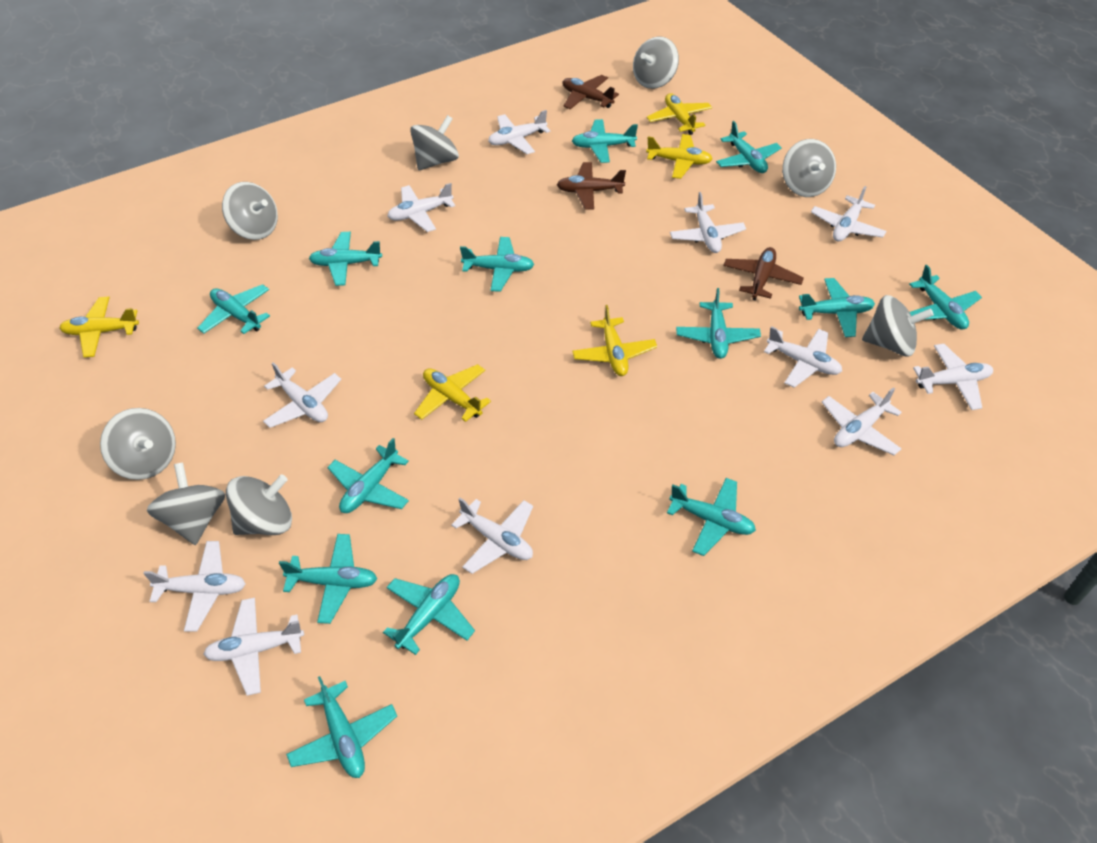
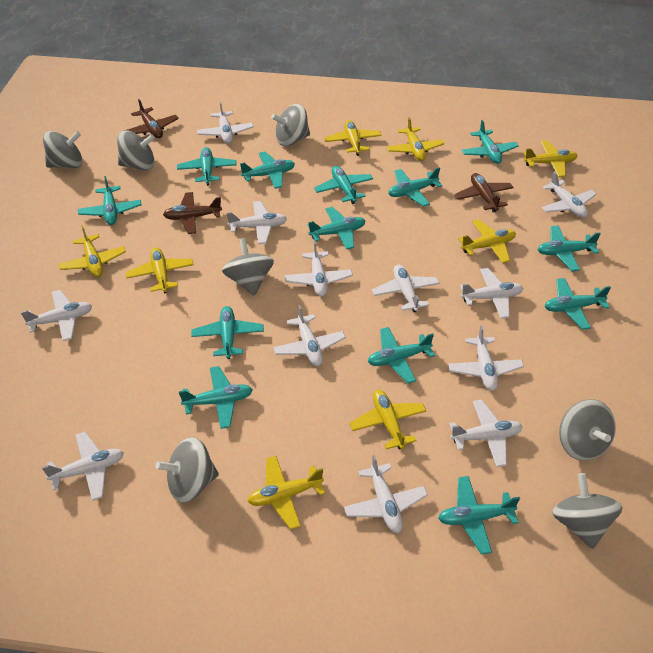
grey spinning top: 8 -> 7
white plane: 11 -> 12
yellow plane: 5 -> 8

